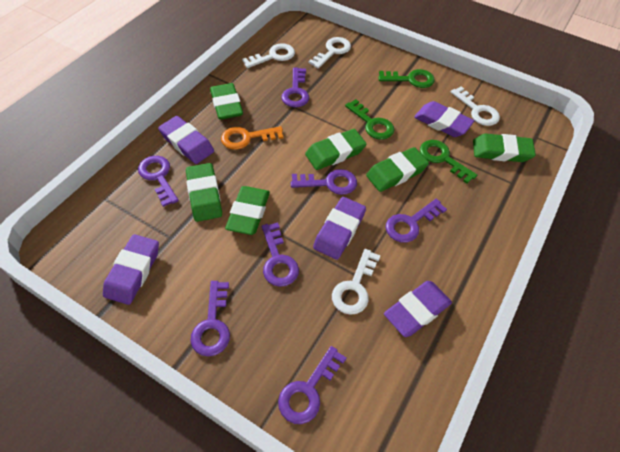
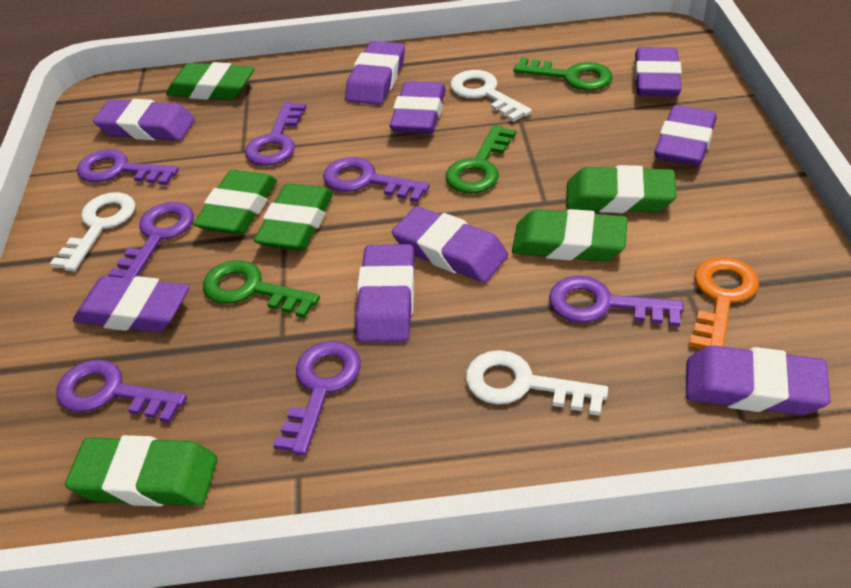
purple eraser: 5 -> 9
white key: 4 -> 3

